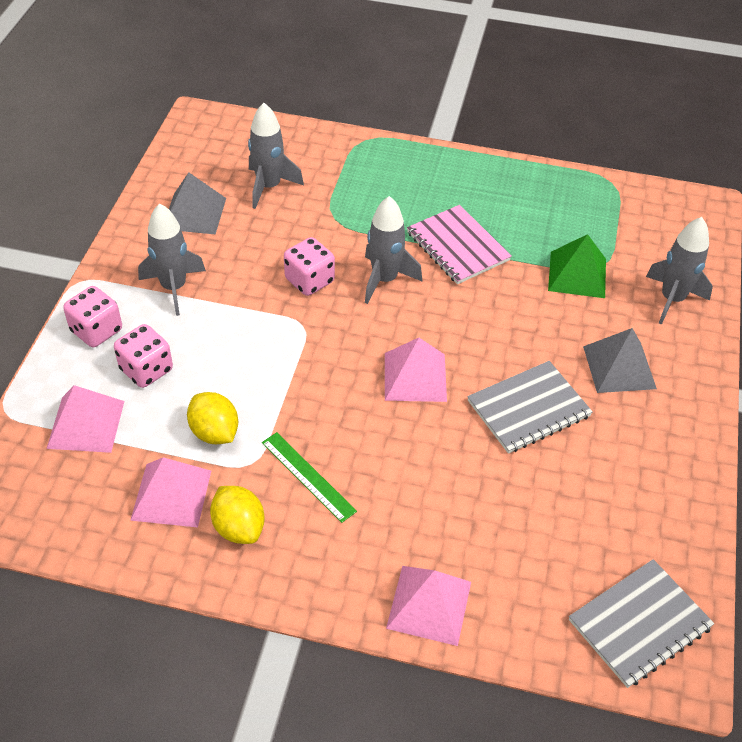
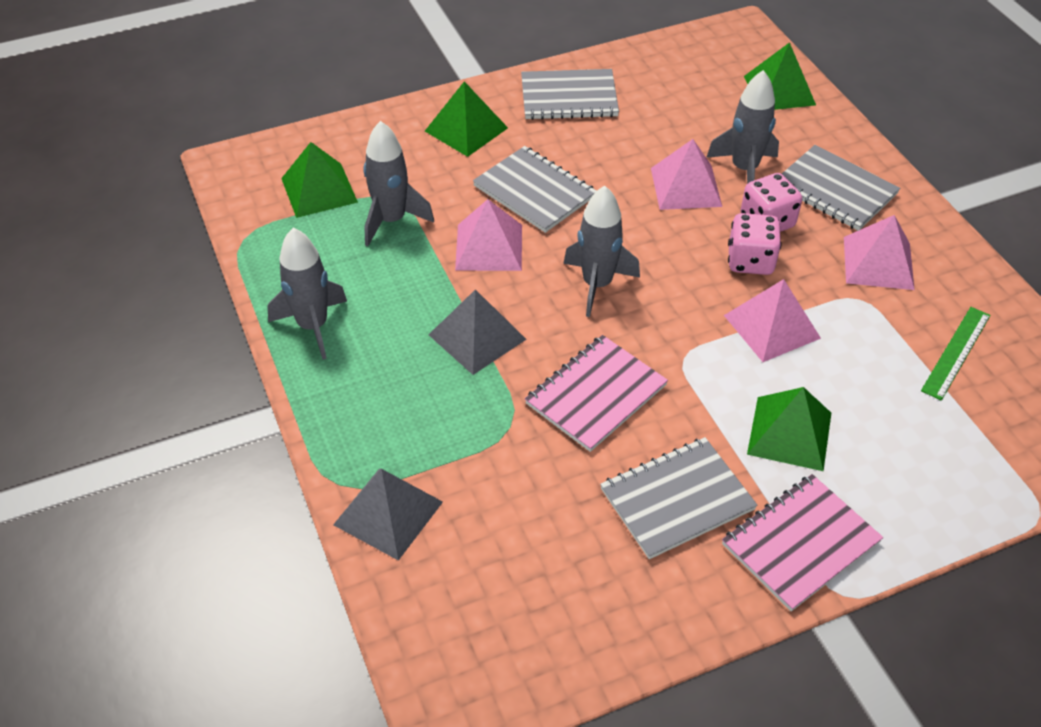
green pyramid: 1 -> 4
grey notebook: 2 -> 4
pink dice: 3 -> 2
pink notebook: 1 -> 2
yellow lemon: 2 -> 0

